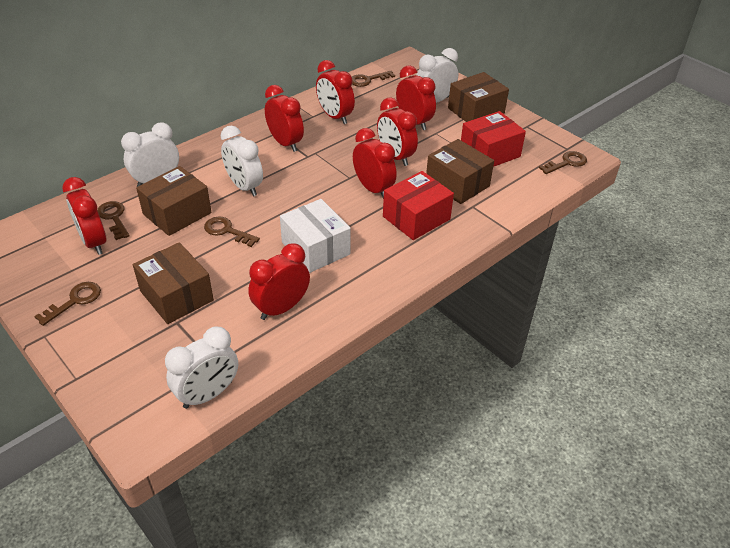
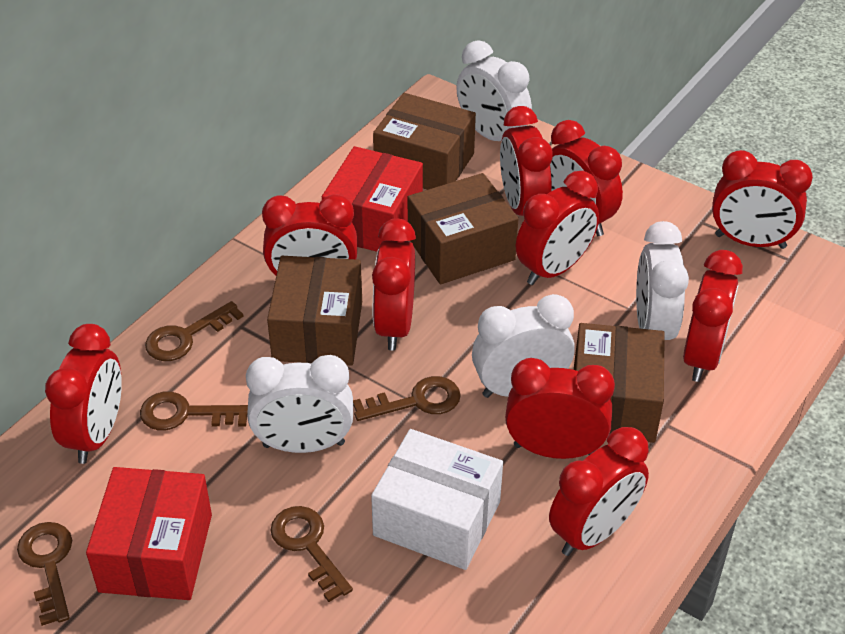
red clock: 7 -> 10

